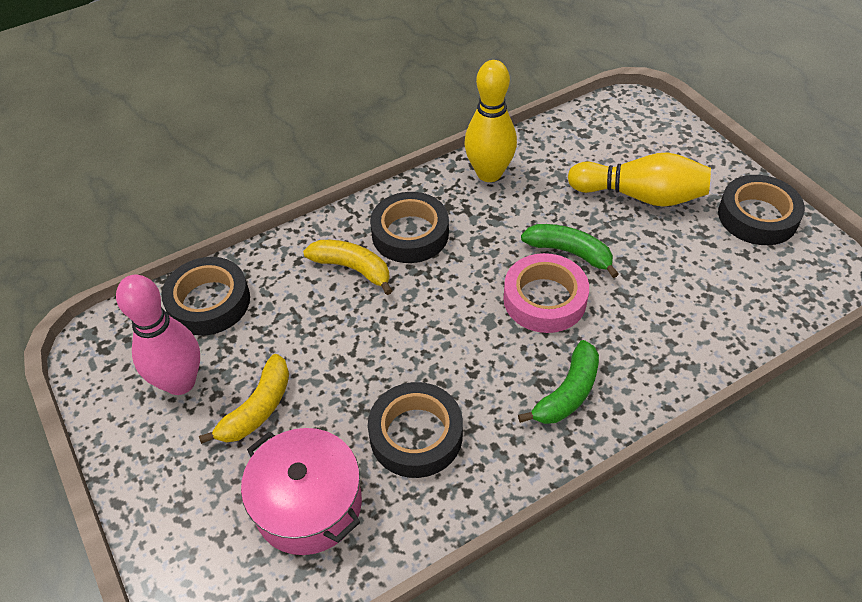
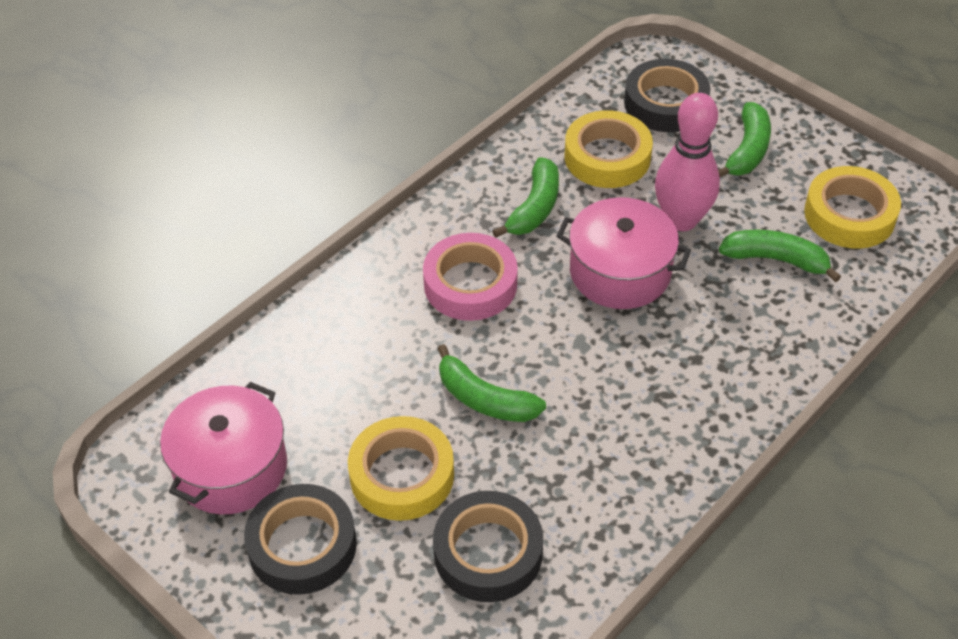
black tape: 4 -> 3
green banana: 2 -> 4
pink pot: 1 -> 2
yellow banana: 2 -> 0
yellow bowling pin: 2 -> 0
yellow tape: 0 -> 3

